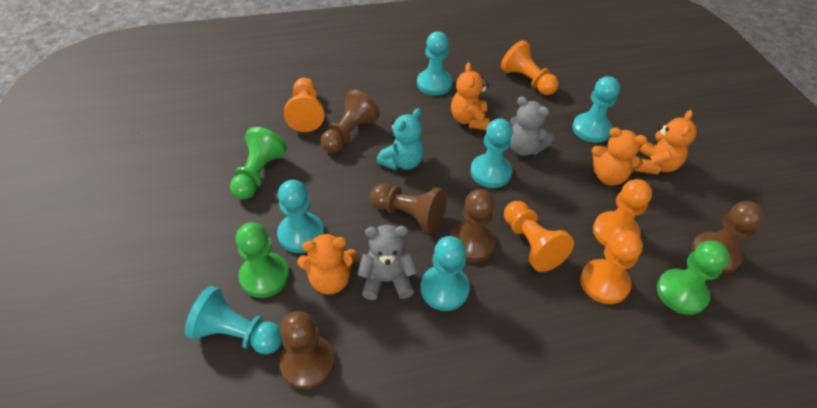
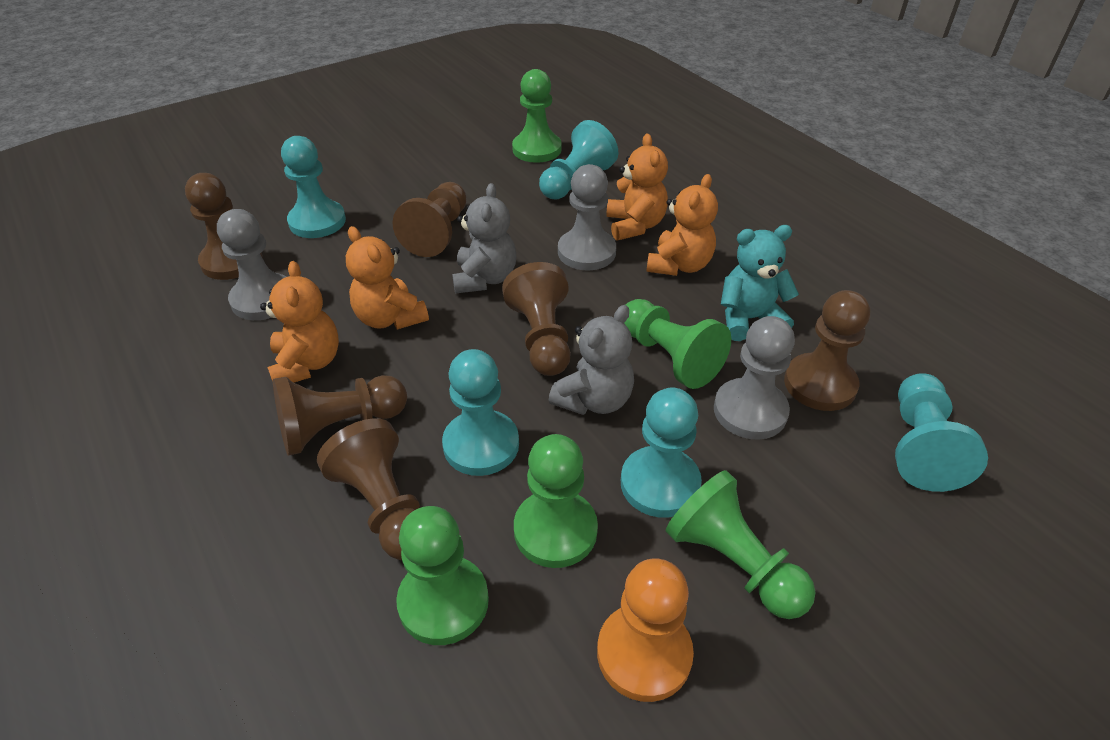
brown pawn: 5 -> 6
green pawn: 3 -> 5
grey pawn: 0 -> 3
orange pawn: 5 -> 1
turquoise pawn: 6 -> 5

